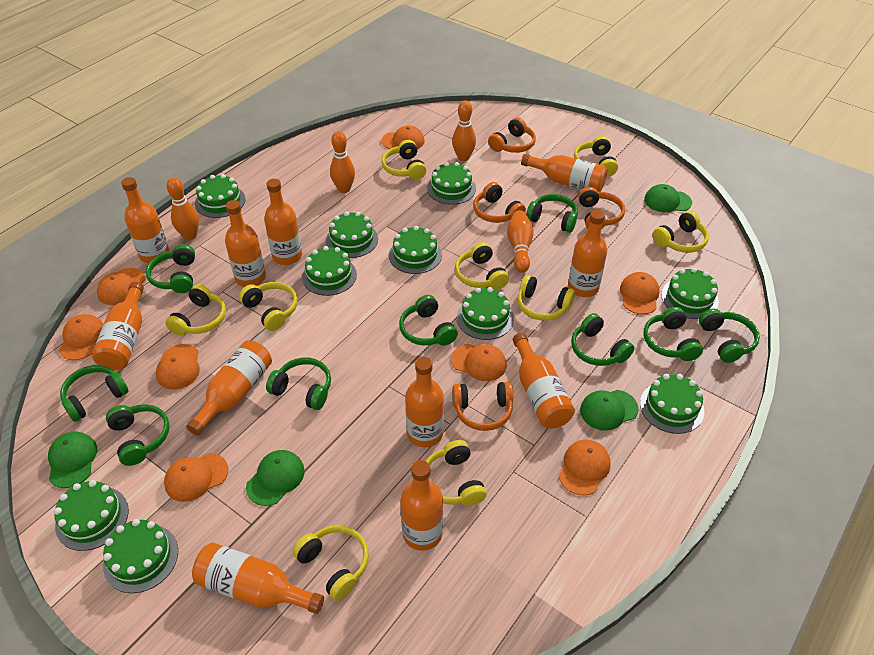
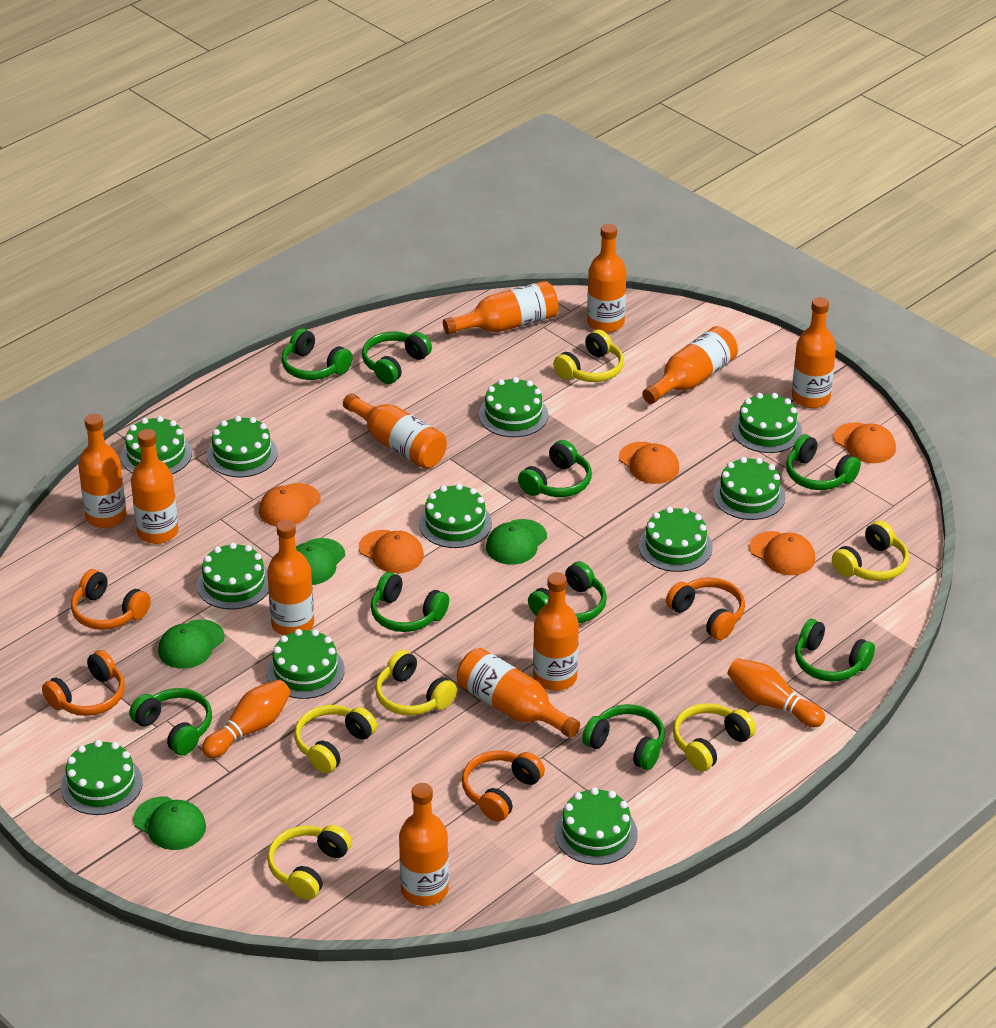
green cake: 10 -> 11
orange bowling pin: 4 -> 2
orange cap: 8 -> 5
yellow headphones: 9 -> 6

